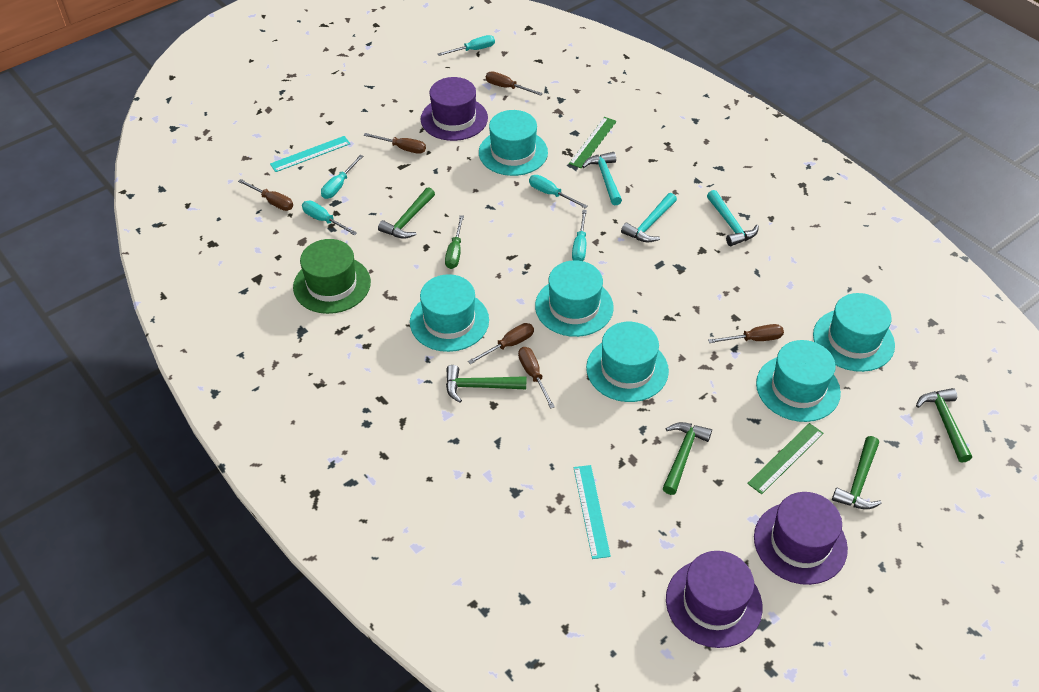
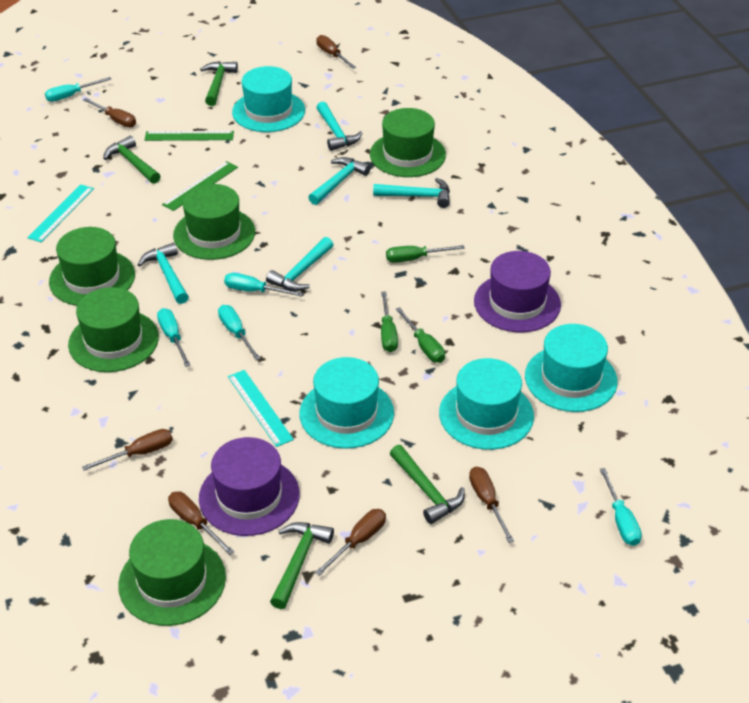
green hammer: 5 -> 4
green hat: 1 -> 5
green screwdriver: 1 -> 3
purple hat: 3 -> 2
turquoise hammer: 3 -> 5
turquoise hat: 6 -> 4

